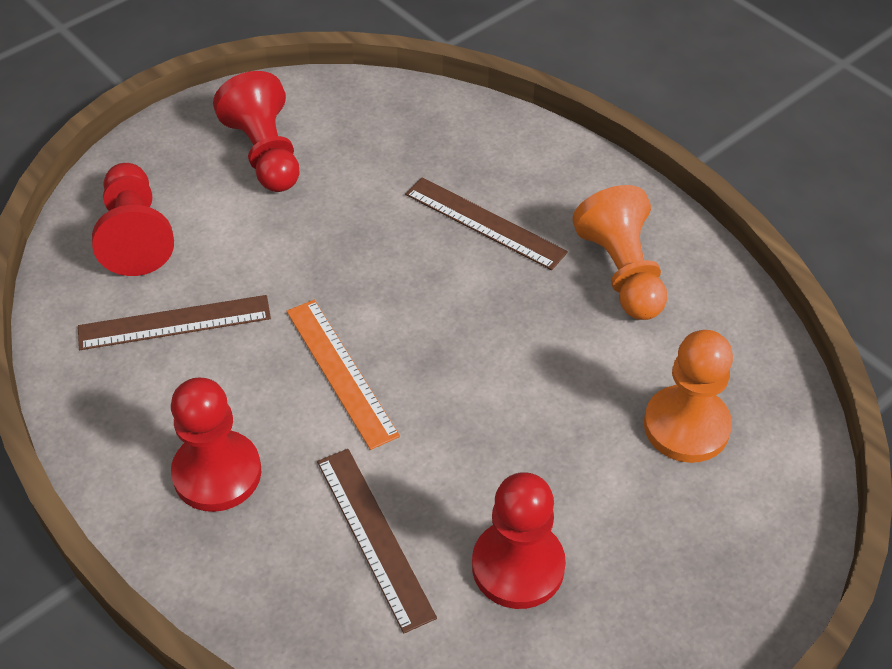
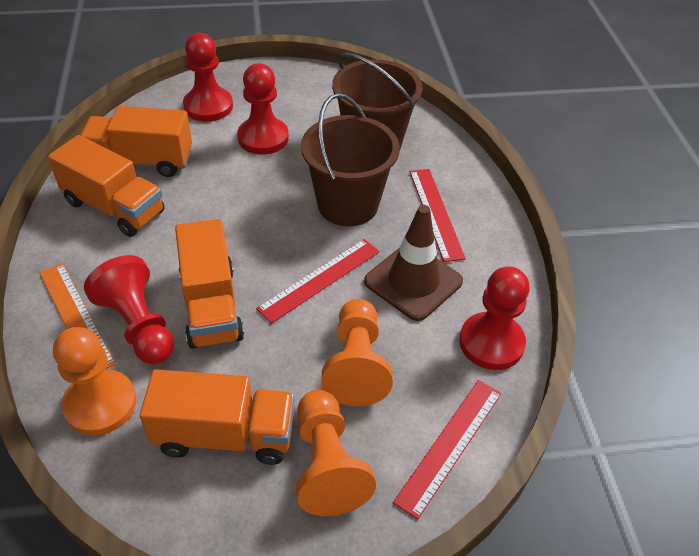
brown bucket: 0 -> 2
brown ruler: 3 -> 0
brown traffic cone: 0 -> 1
orange pawn: 2 -> 3
orange truck: 0 -> 4
red ruler: 0 -> 3

